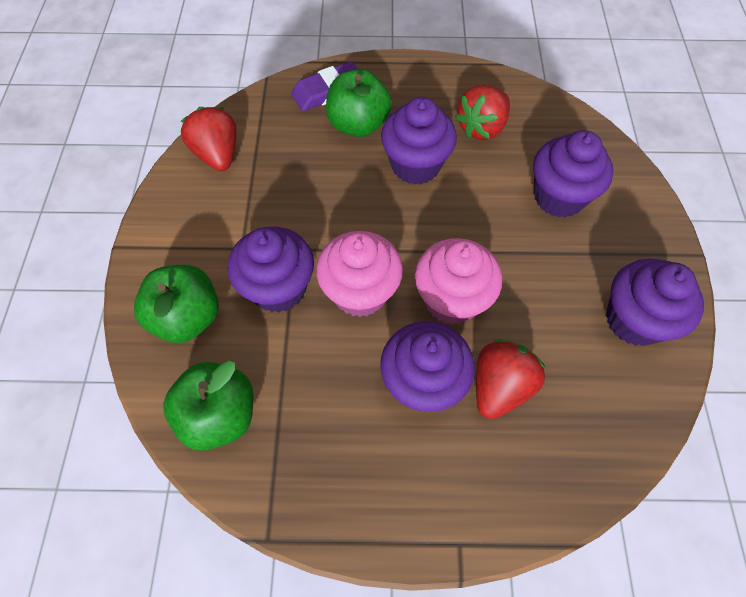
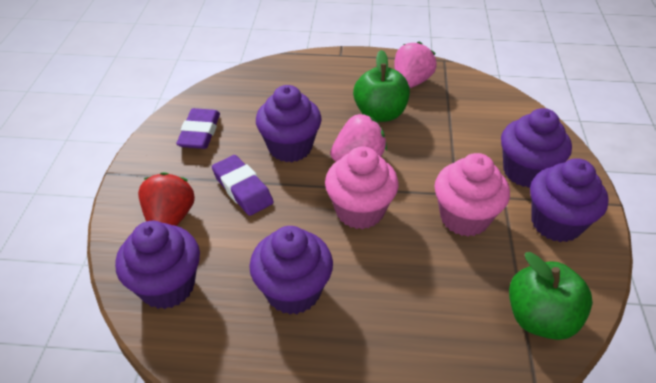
green apple: 3 -> 2
pink strawberry: 0 -> 2
purple eraser: 1 -> 2
red strawberry: 3 -> 1

